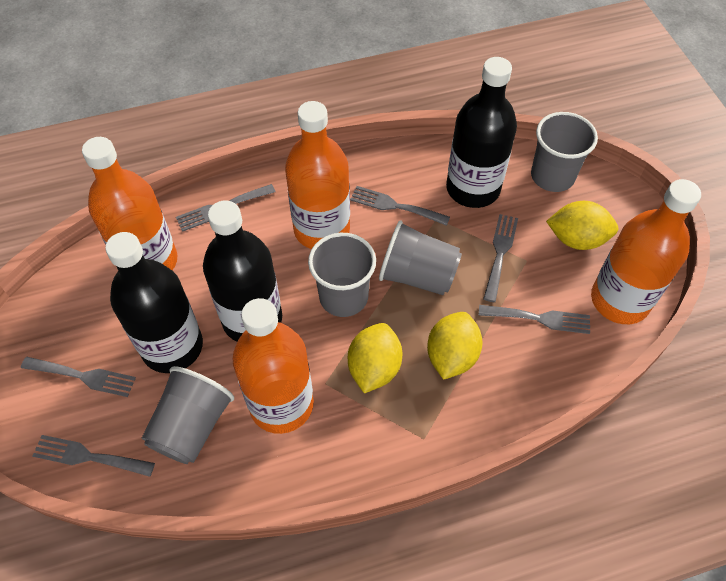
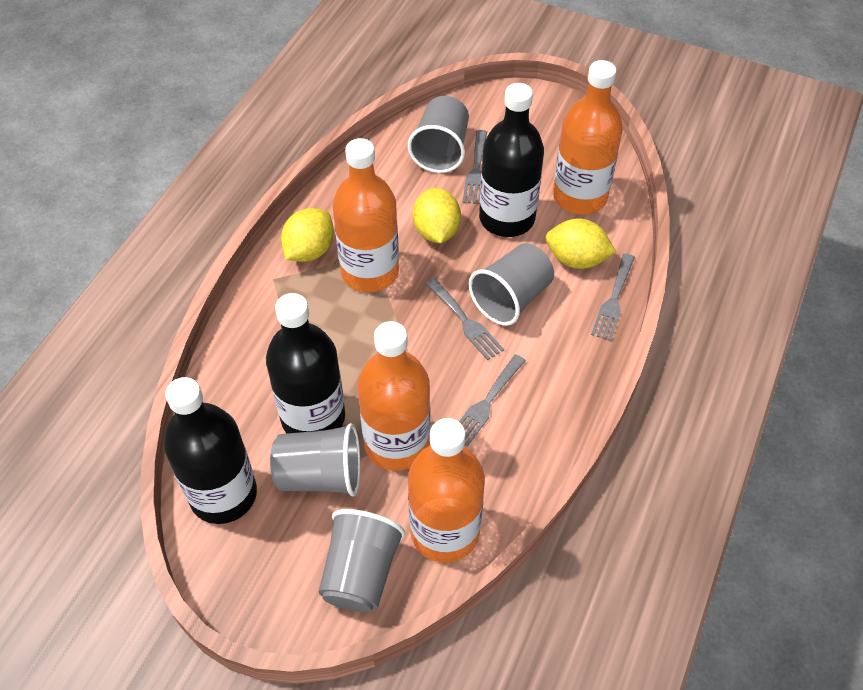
grey fork: 6 -> 4

